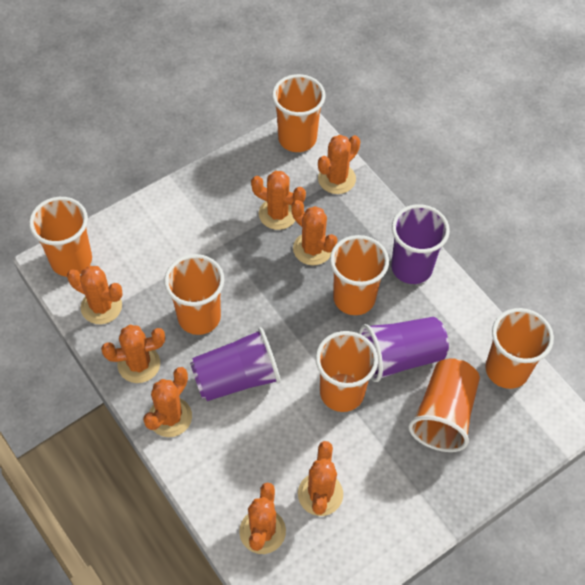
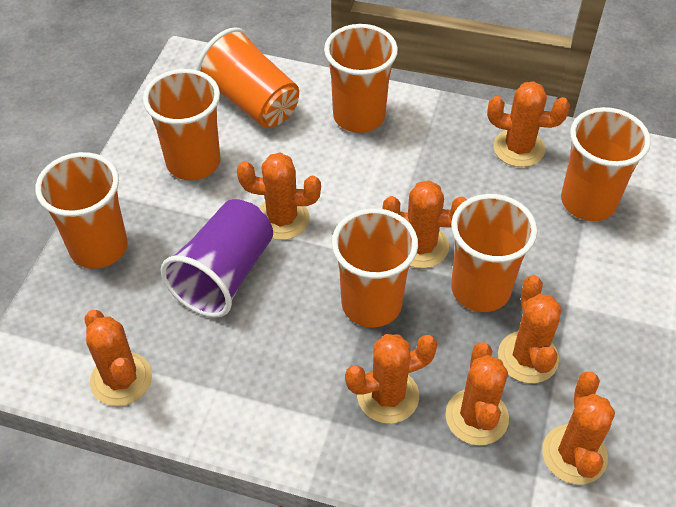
purple cup: 3 -> 1

